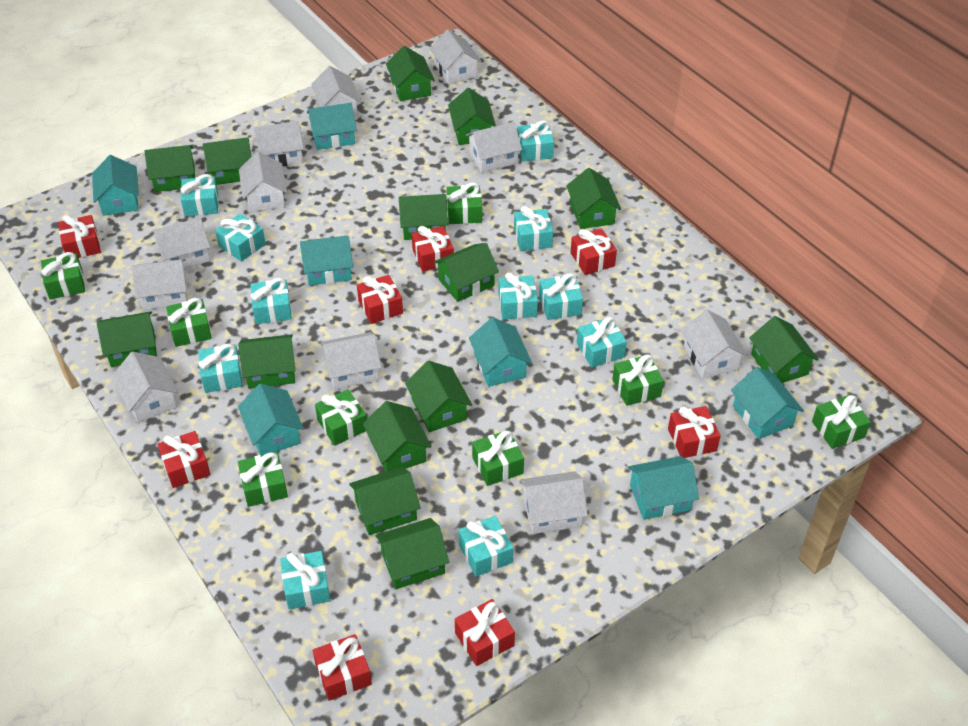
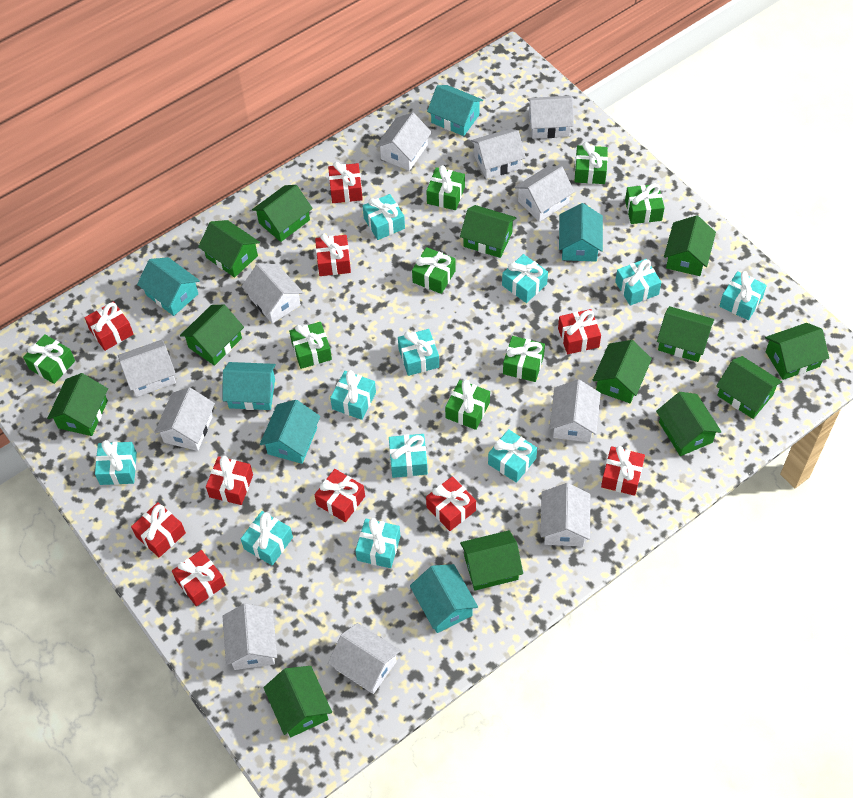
green house: 14 -> 13
red gift: 8 -> 10
turquoise house: 7 -> 6

